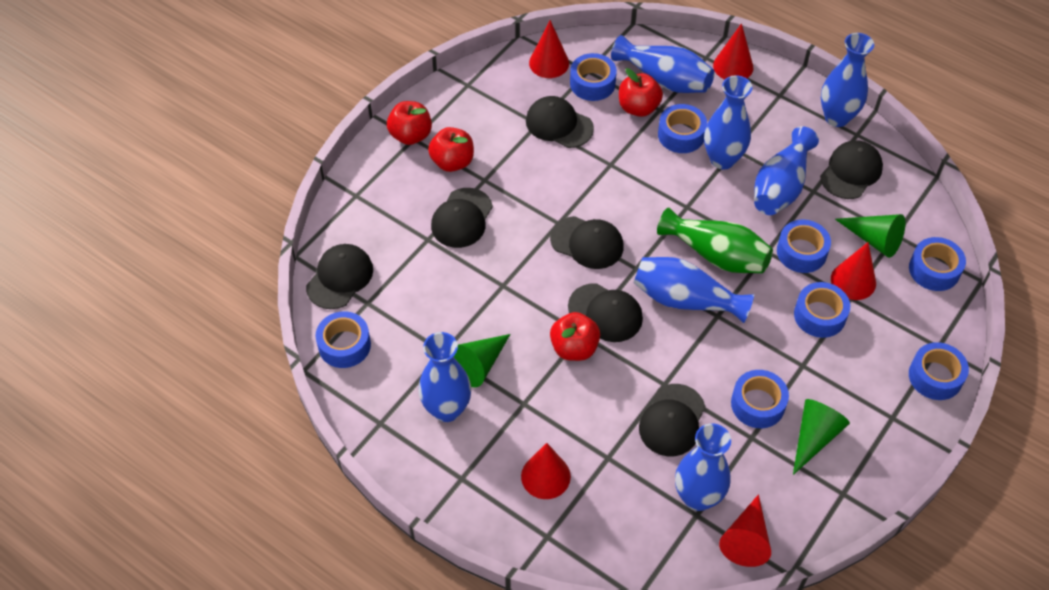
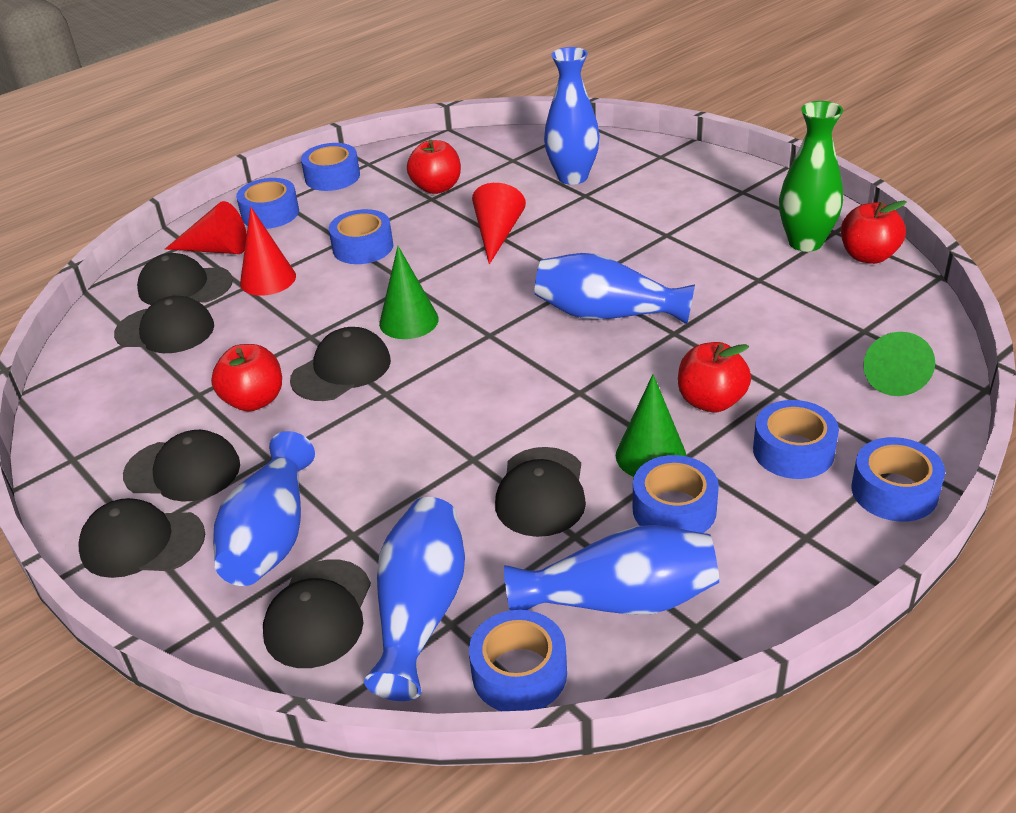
blue tape: 8 -> 7
blue vase: 7 -> 5
red cone: 5 -> 3

